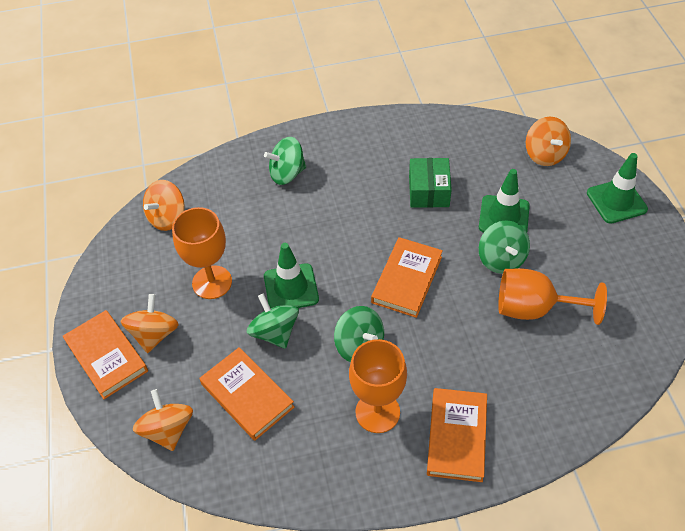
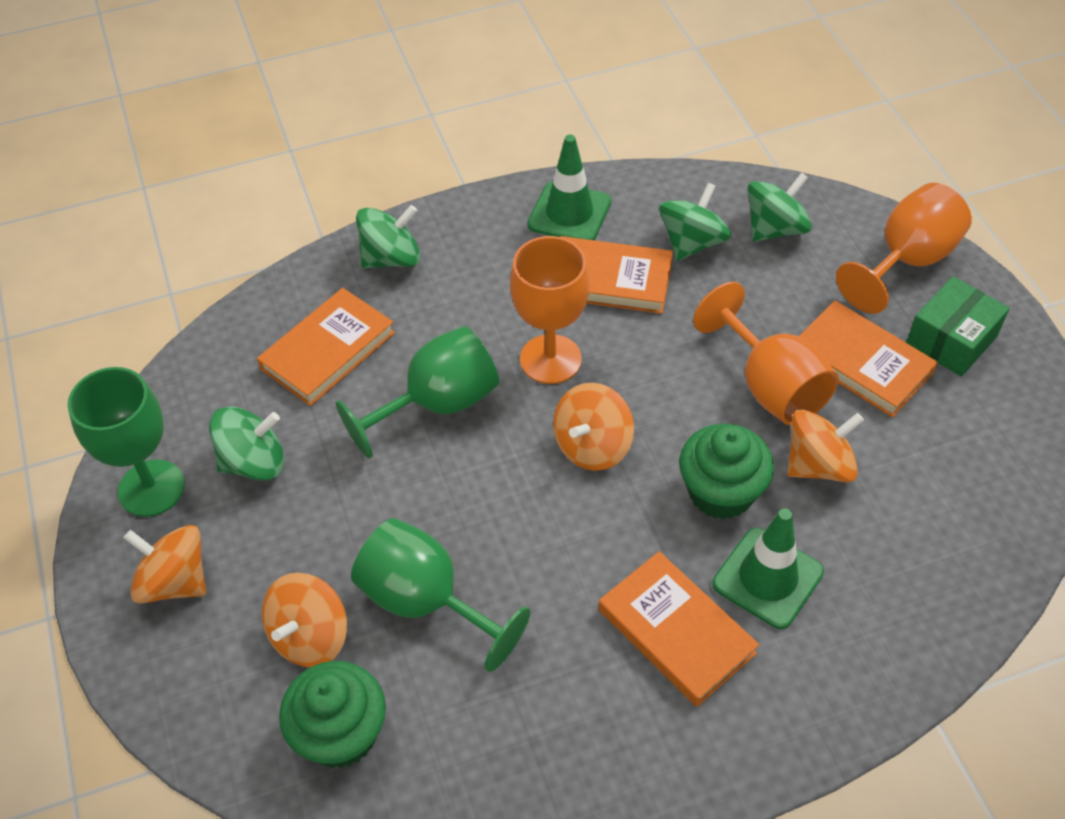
green cupcake: 0 -> 2
green goblet: 0 -> 3
green traffic cone: 3 -> 2

